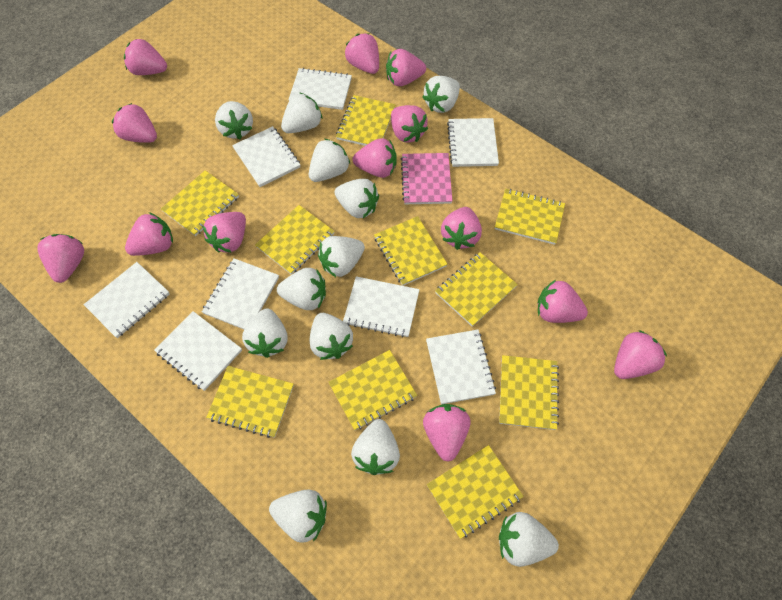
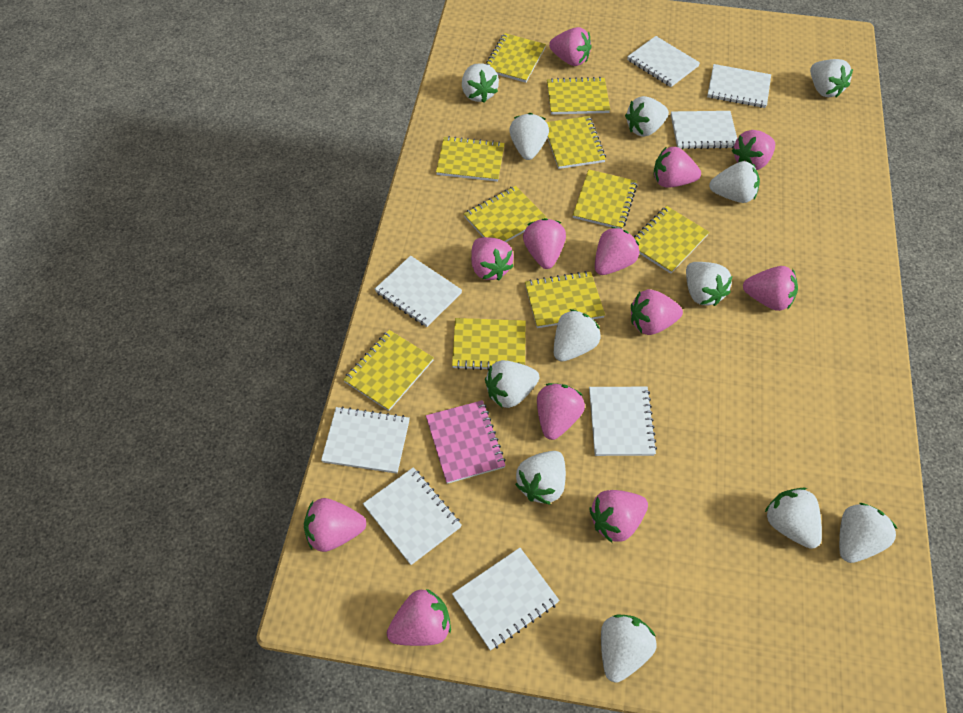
pink strawberry: 13 -> 12

